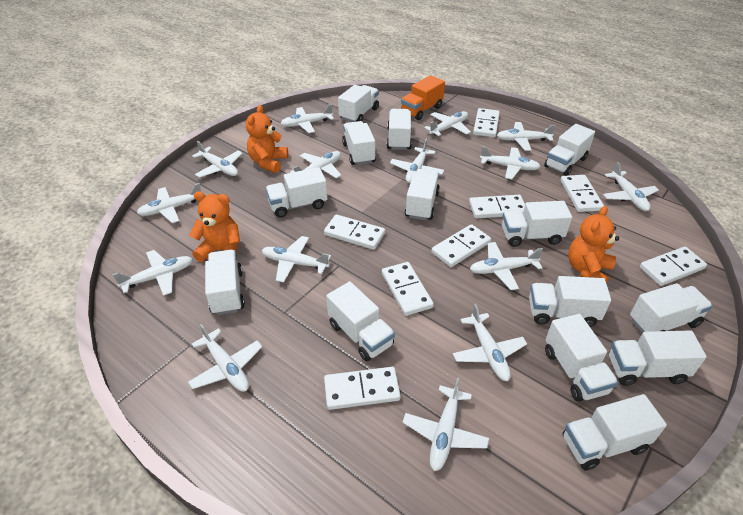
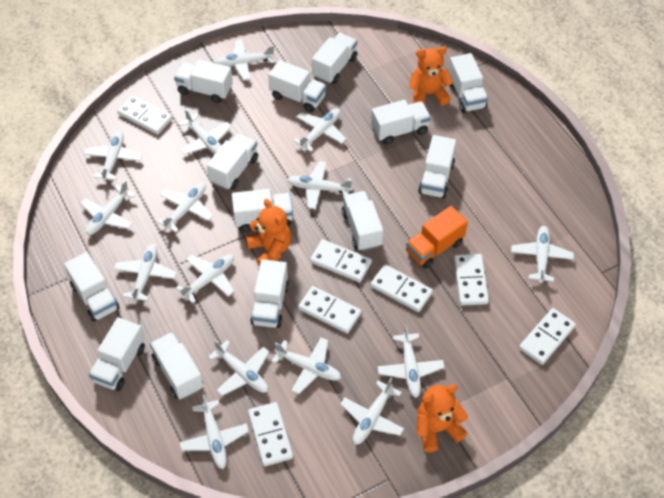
white domino: 8 -> 7
white truck: 14 -> 13

